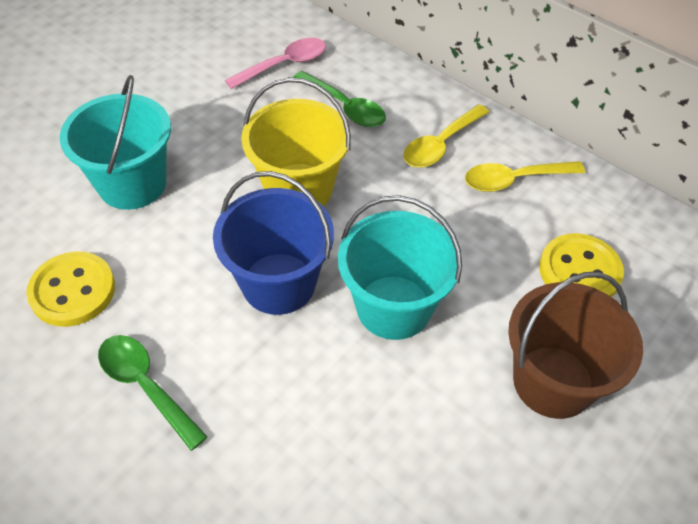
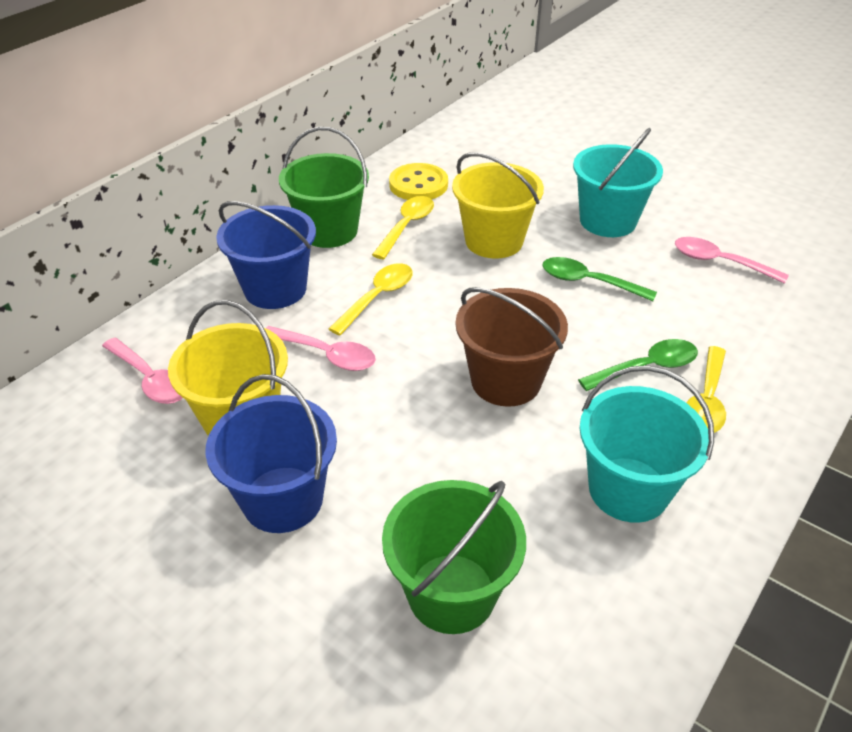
blue bucket: 1 -> 2
green bucket: 0 -> 2
pink spoon: 1 -> 3
yellow bucket: 1 -> 2
yellow button: 2 -> 1
yellow spoon: 2 -> 3

